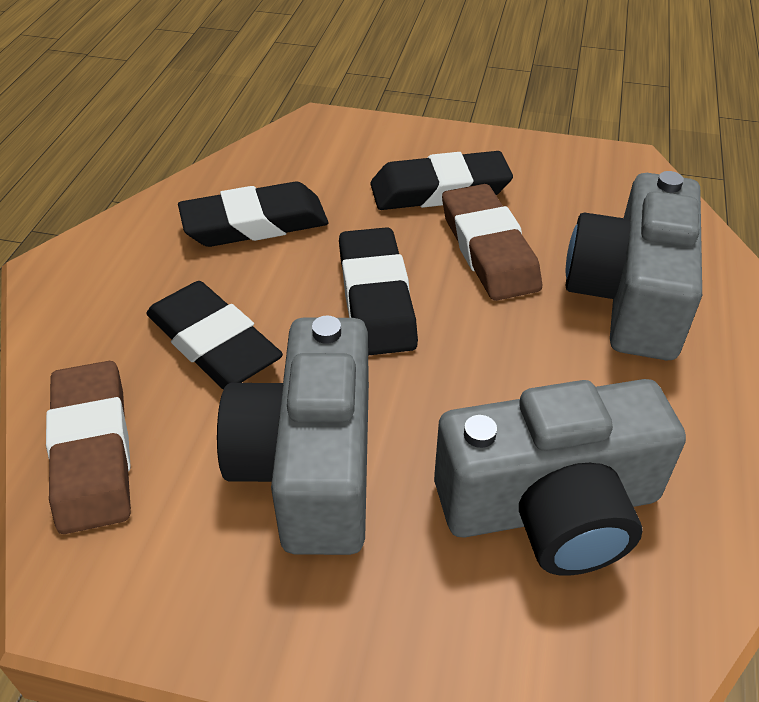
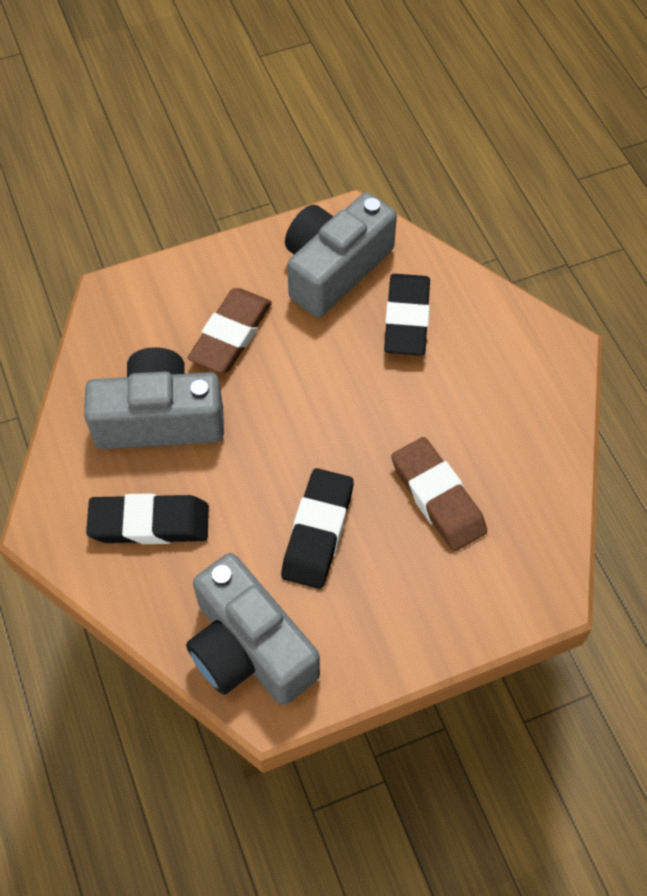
black eraser: 4 -> 3

